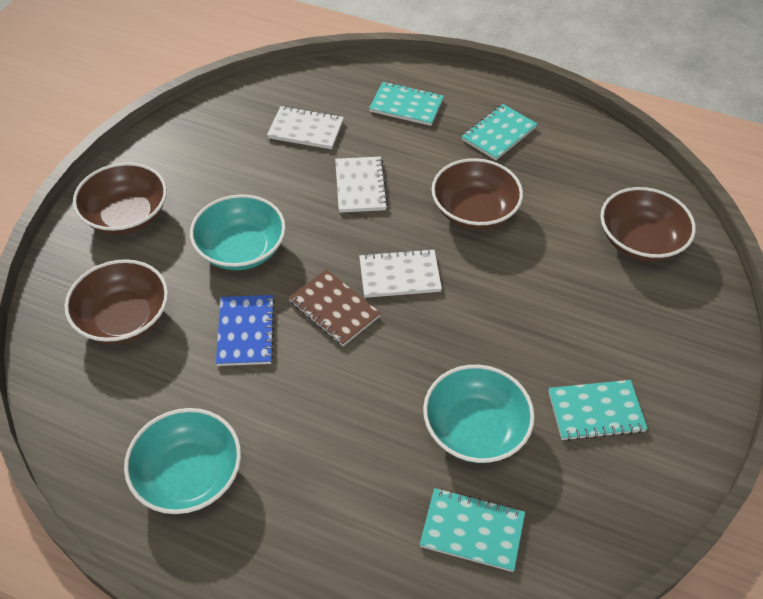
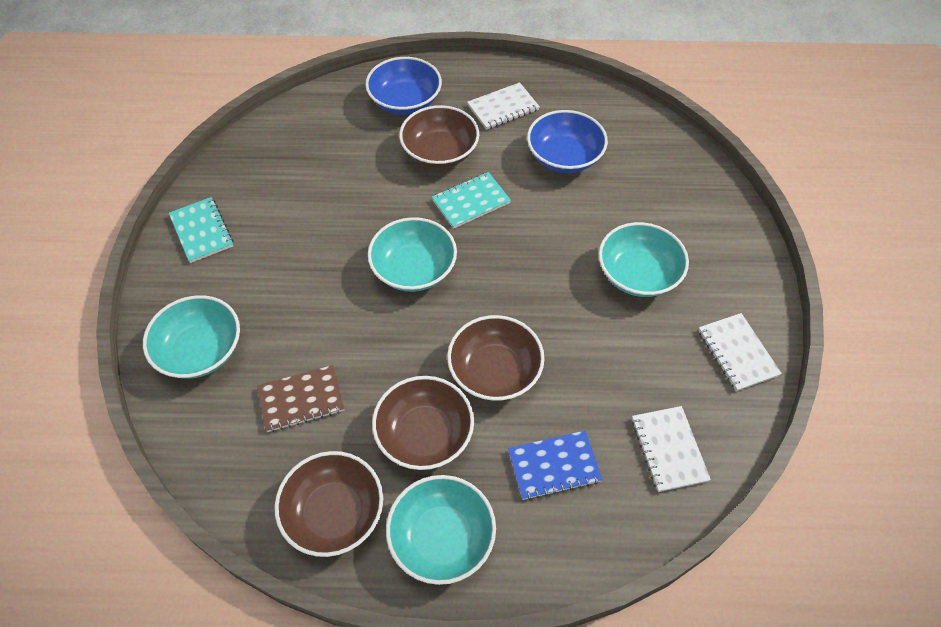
blue bowl: 0 -> 2
turquoise bowl: 3 -> 4
turquoise notebook: 4 -> 2

